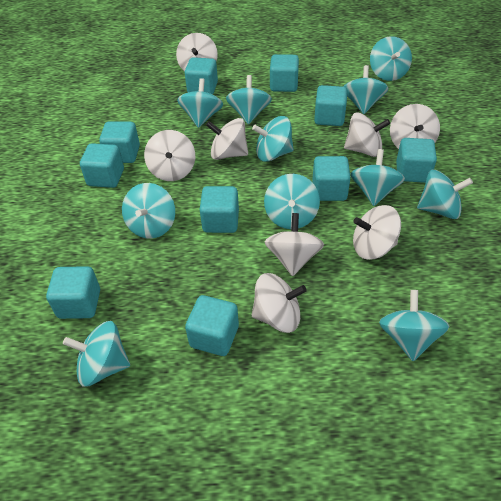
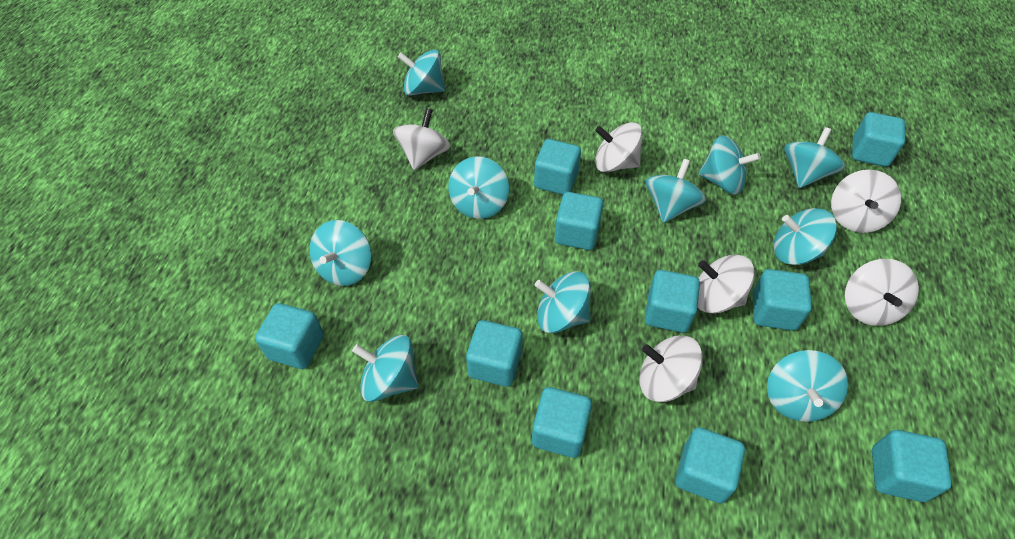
turquoise spinning top: 11 -> 10
white spinning top: 8 -> 6

